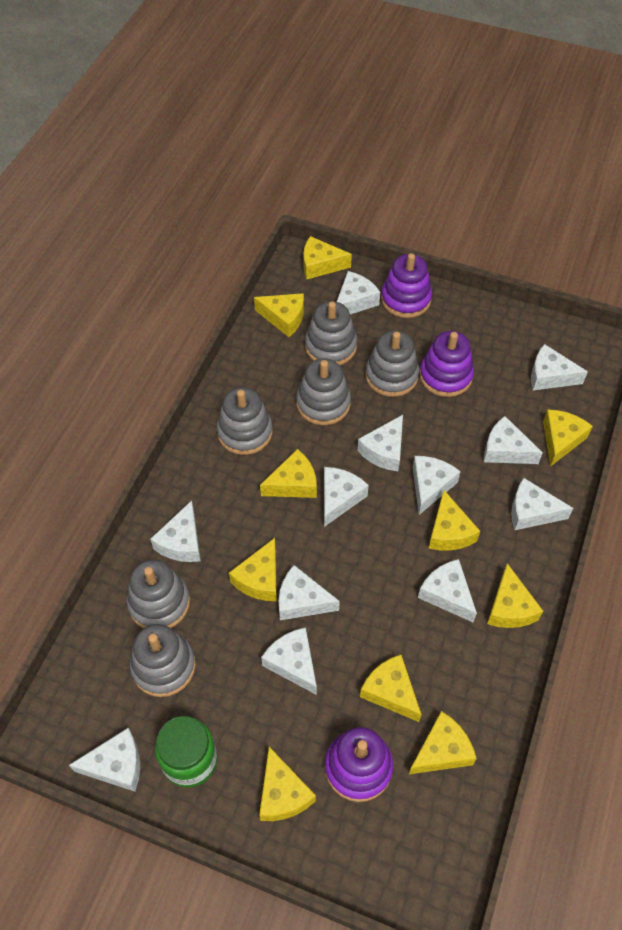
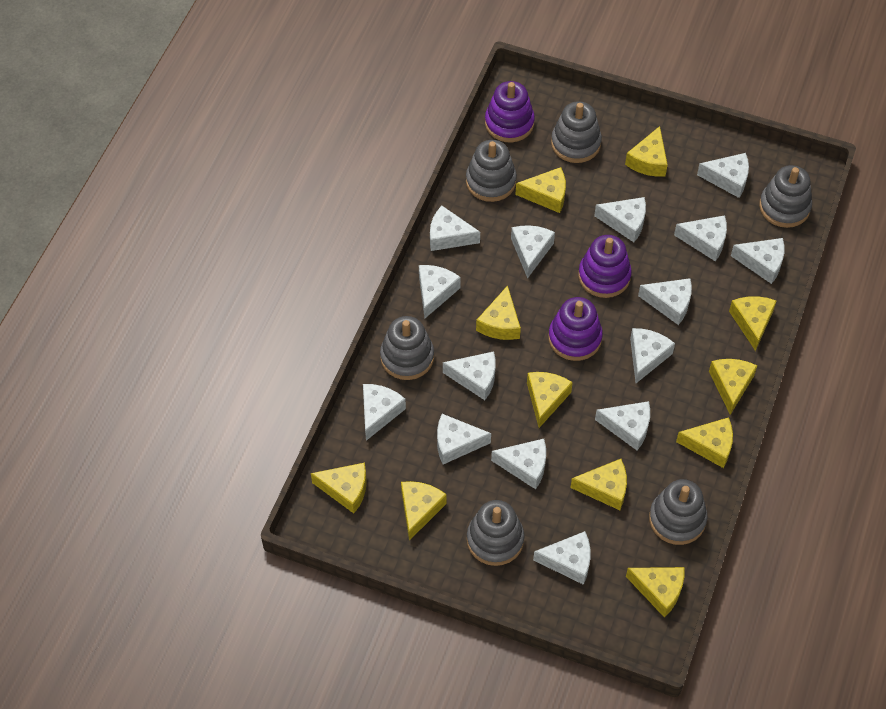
green jar: 1 -> 0
white cheese: 12 -> 15
yellow cheese: 10 -> 11

